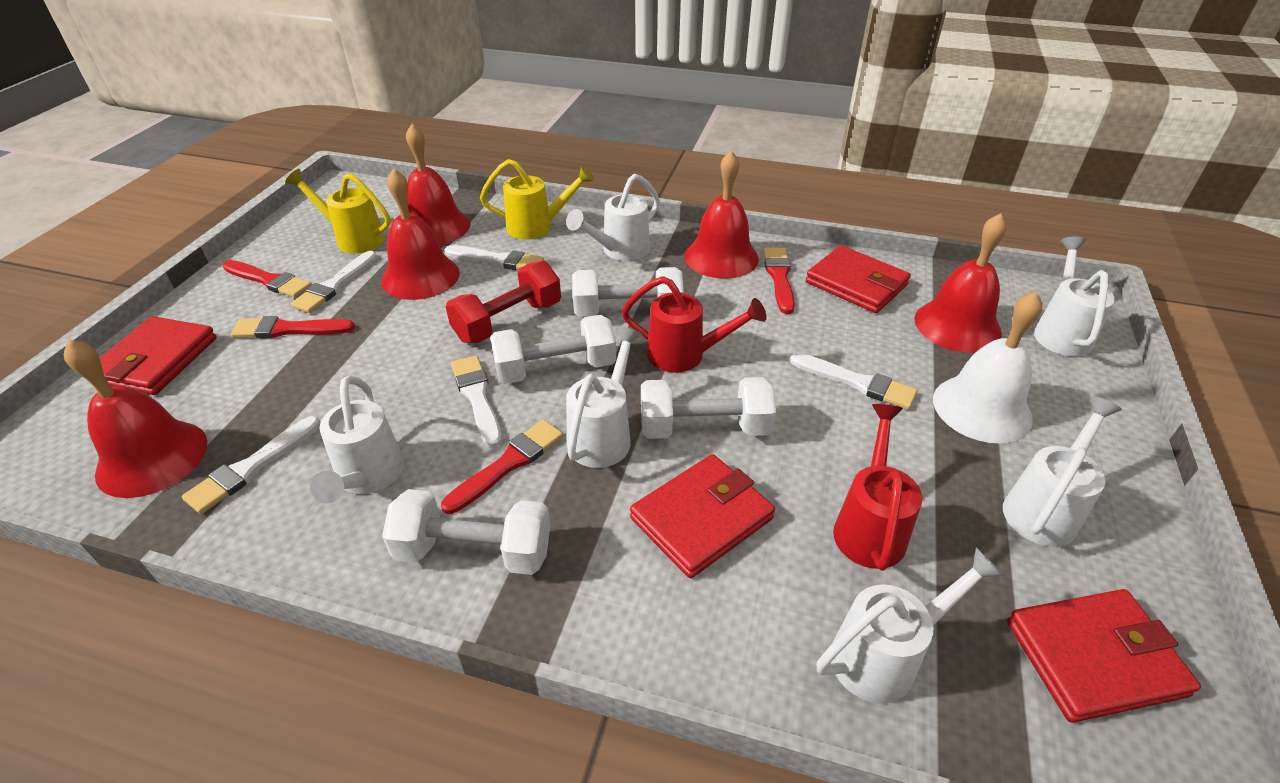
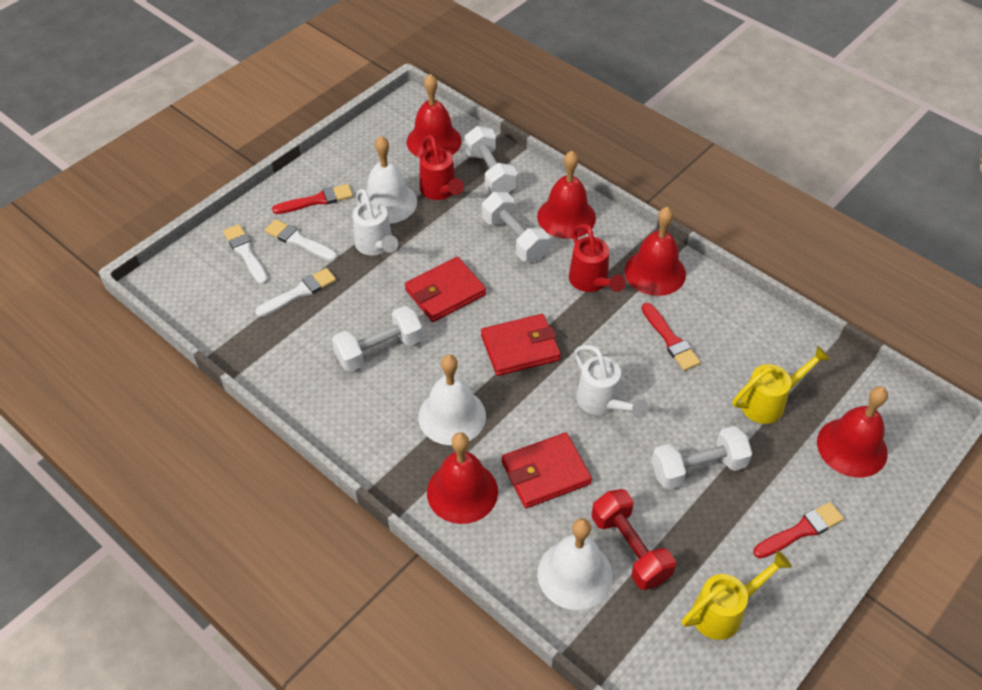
red brush: 4 -> 3
red wallet: 4 -> 3
white bell: 1 -> 3
white brush: 5 -> 3
white watering can: 6 -> 2

